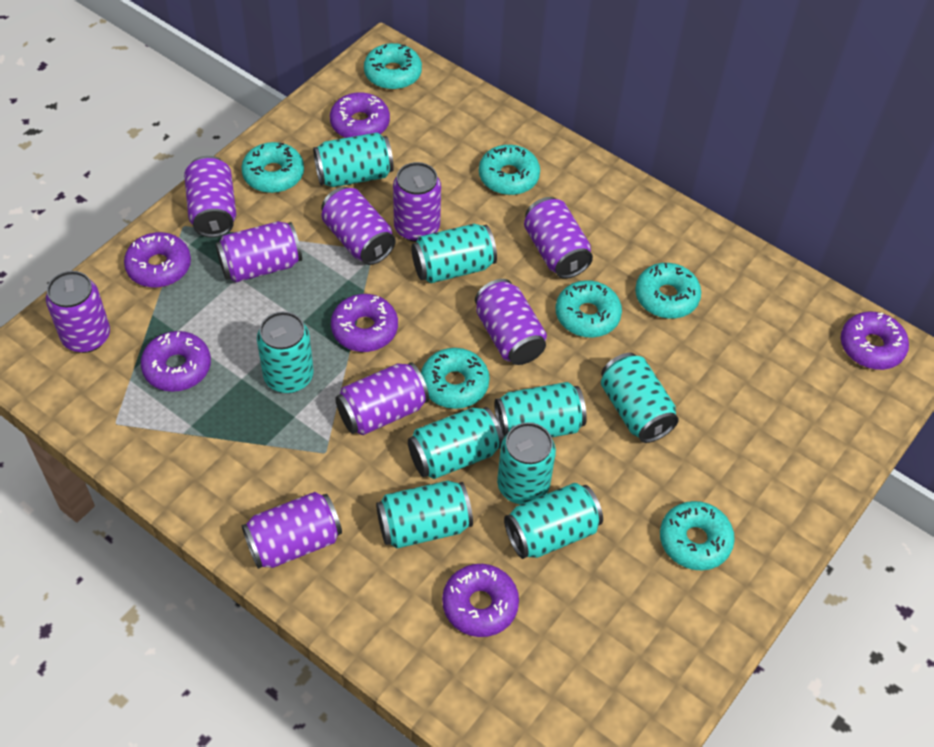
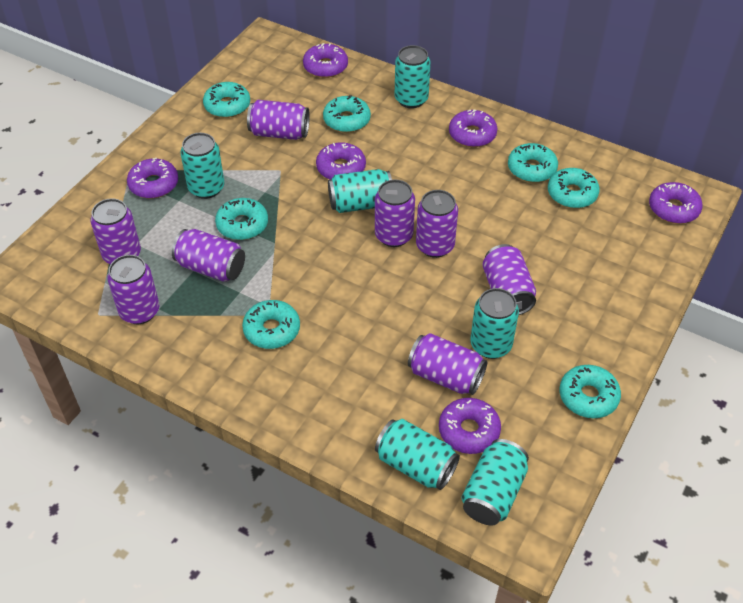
purple can: 9 -> 8
turquoise can: 9 -> 6

